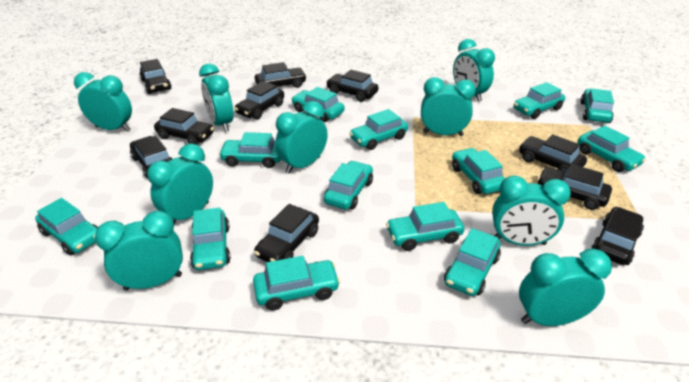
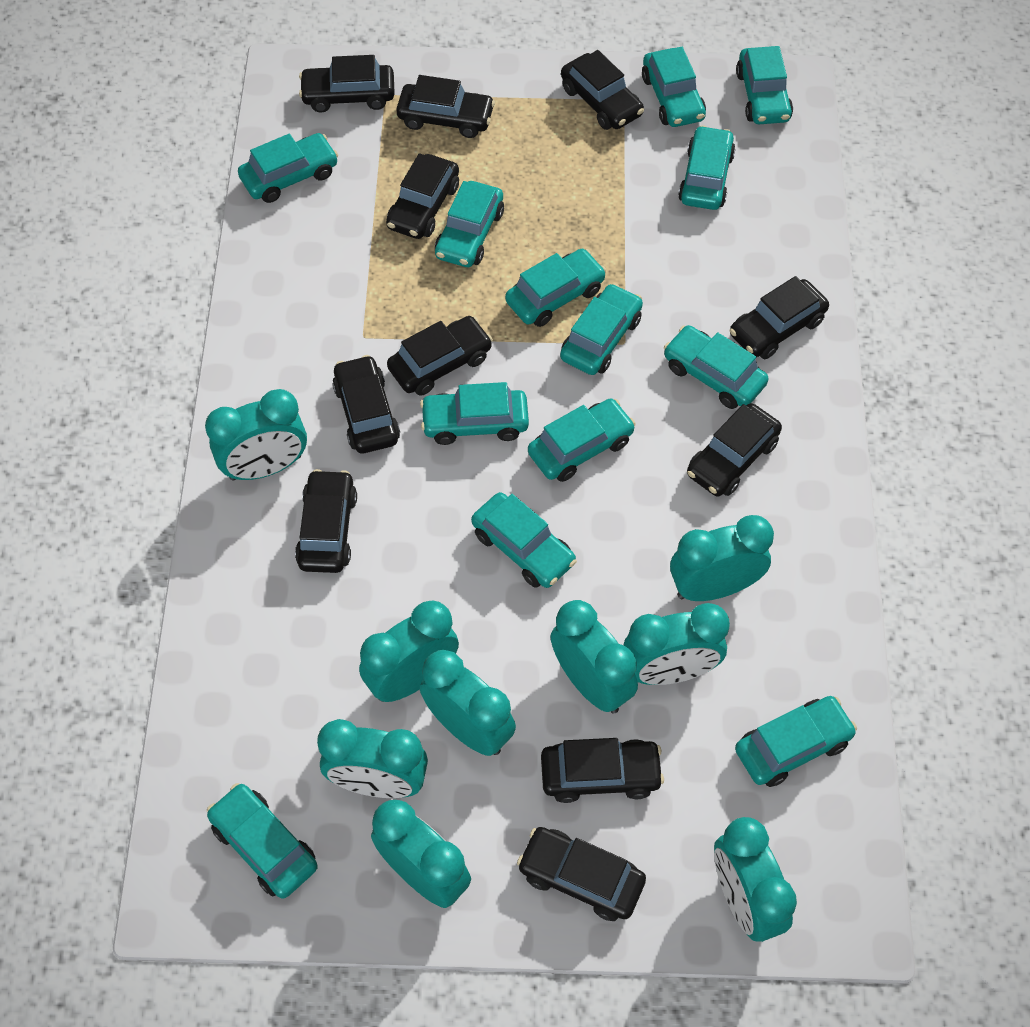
black car: 10 -> 11

